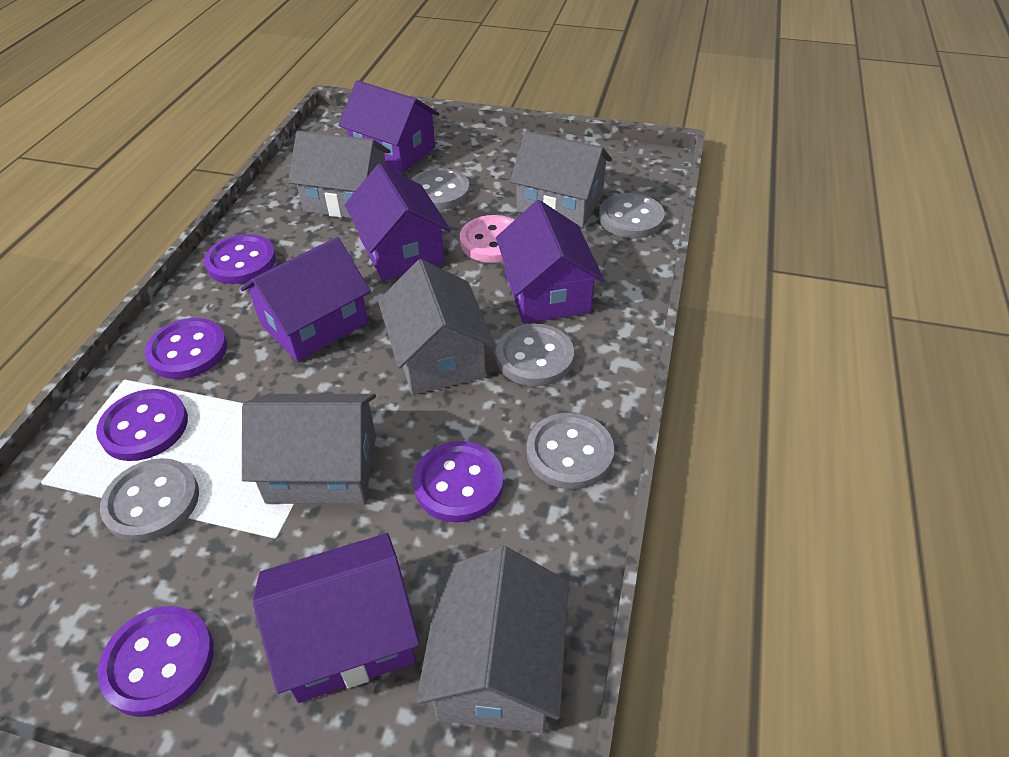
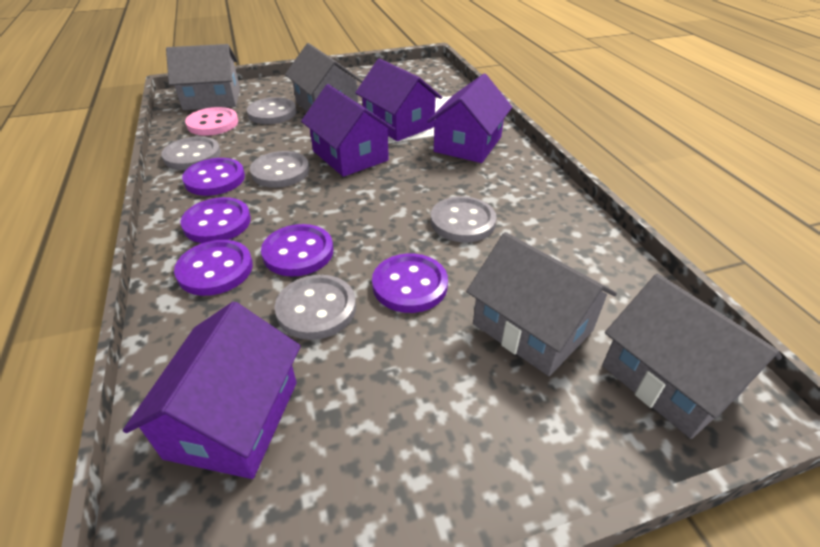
grey house: 5 -> 4
purple house: 5 -> 4

